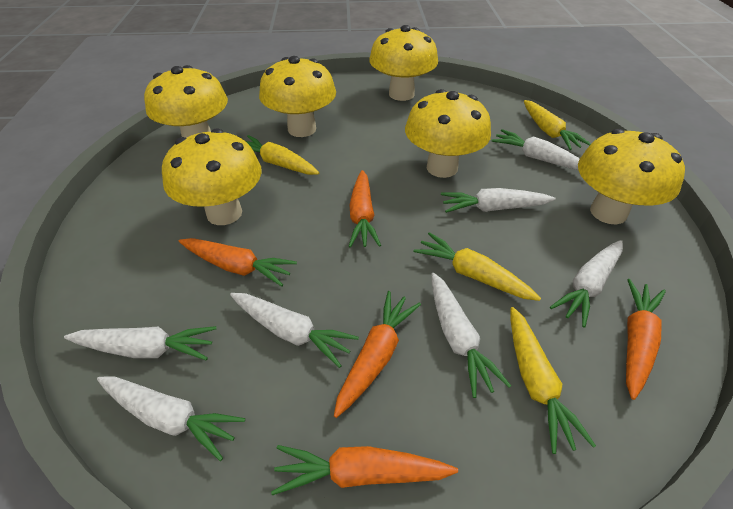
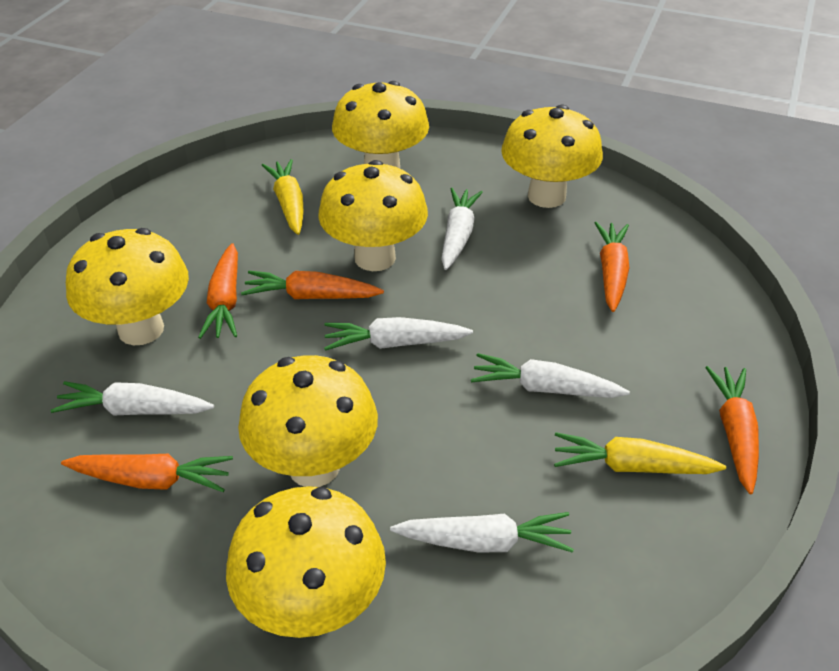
white carrot: 7 -> 5
yellow carrot: 4 -> 2

